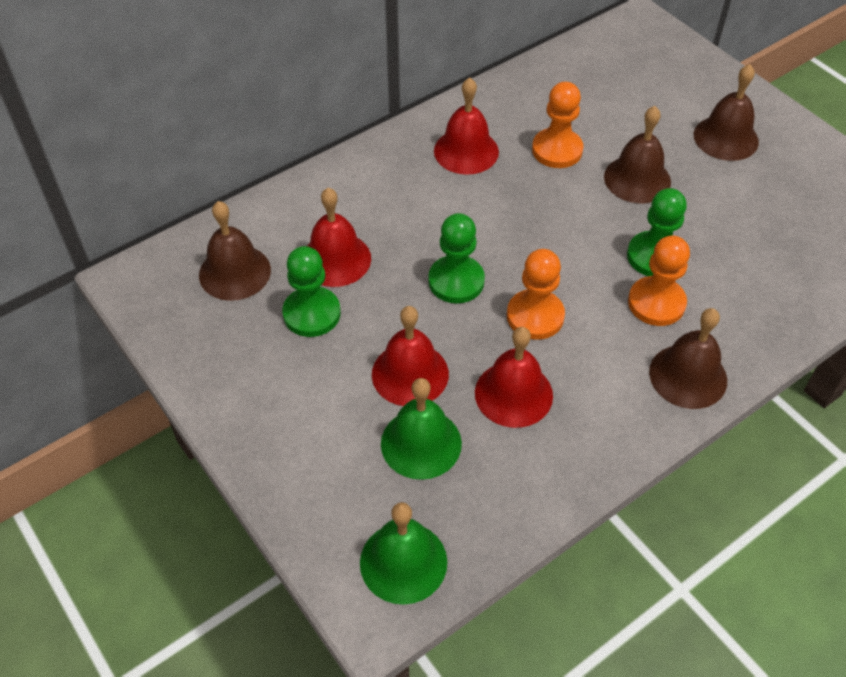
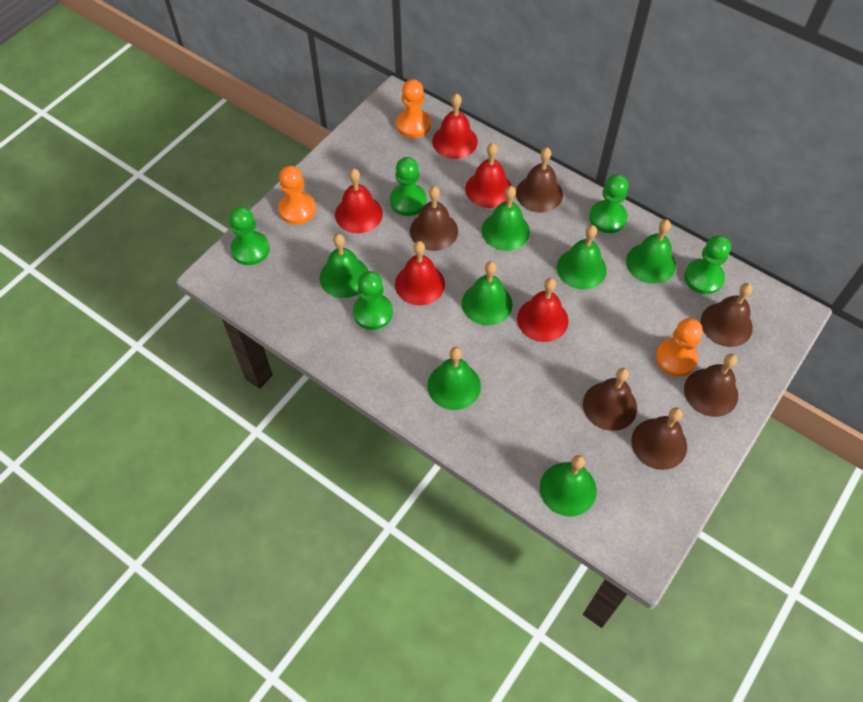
brown bell: 4 -> 6
green bell: 2 -> 7
green pawn: 3 -> 5
red bell: 4 -> 5

